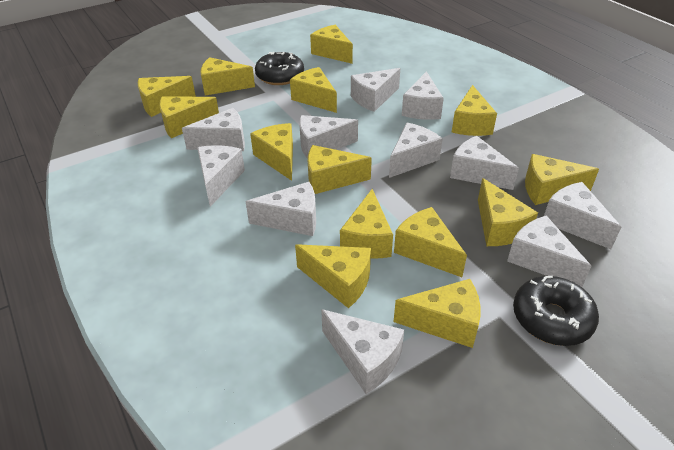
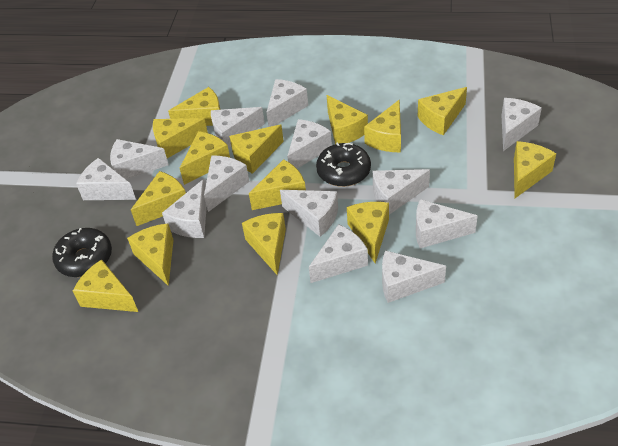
white cheese: 11 -> 13

